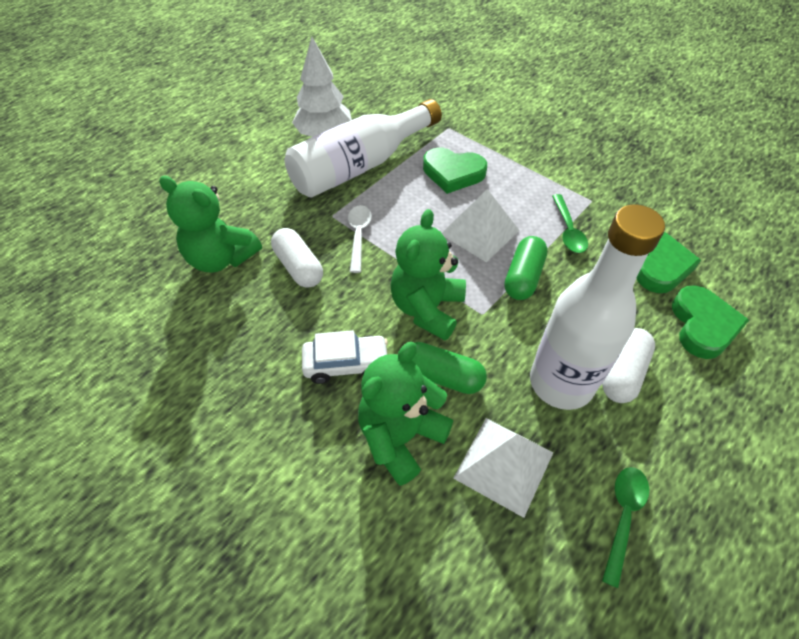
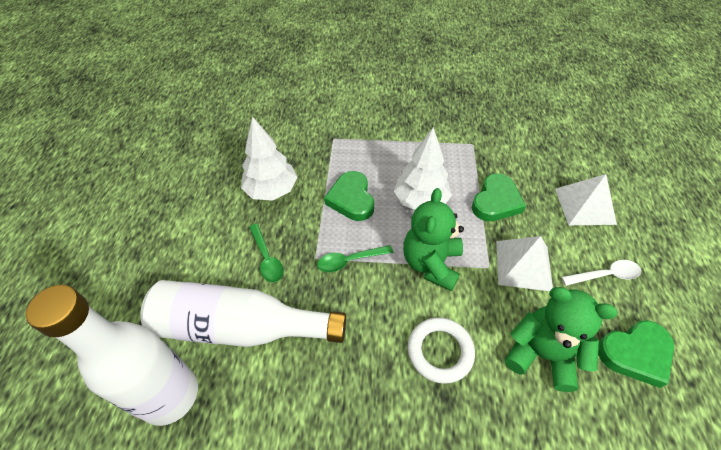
green capsule: 2 -> 0
green teddy bear: 3 -> 2
white capsule: 2 -> 0
white car: 1 -> 0
white ring: 0 -> 1
white tree: 1 -> 2

